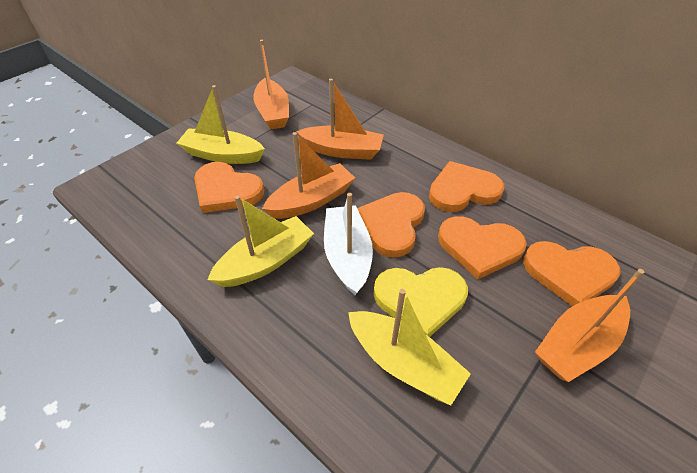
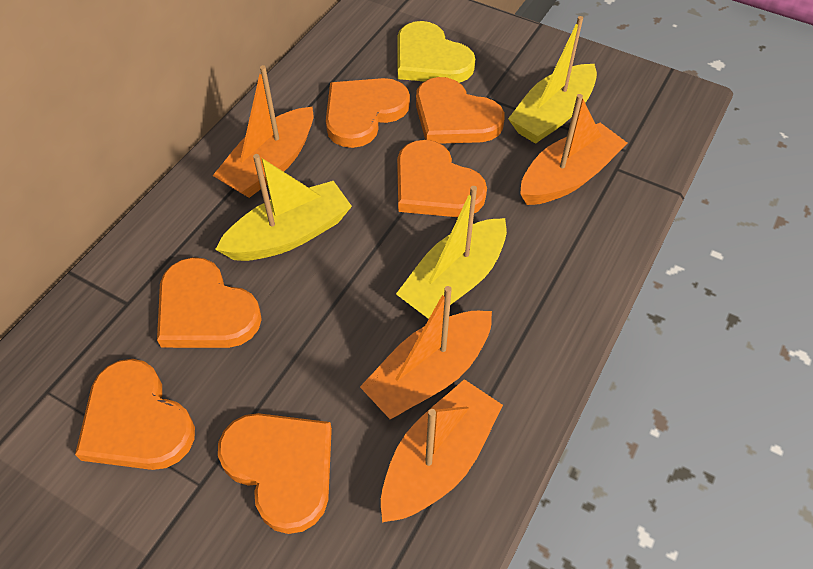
orange heart: 5 -> 6
white boat: 1 -> 0

